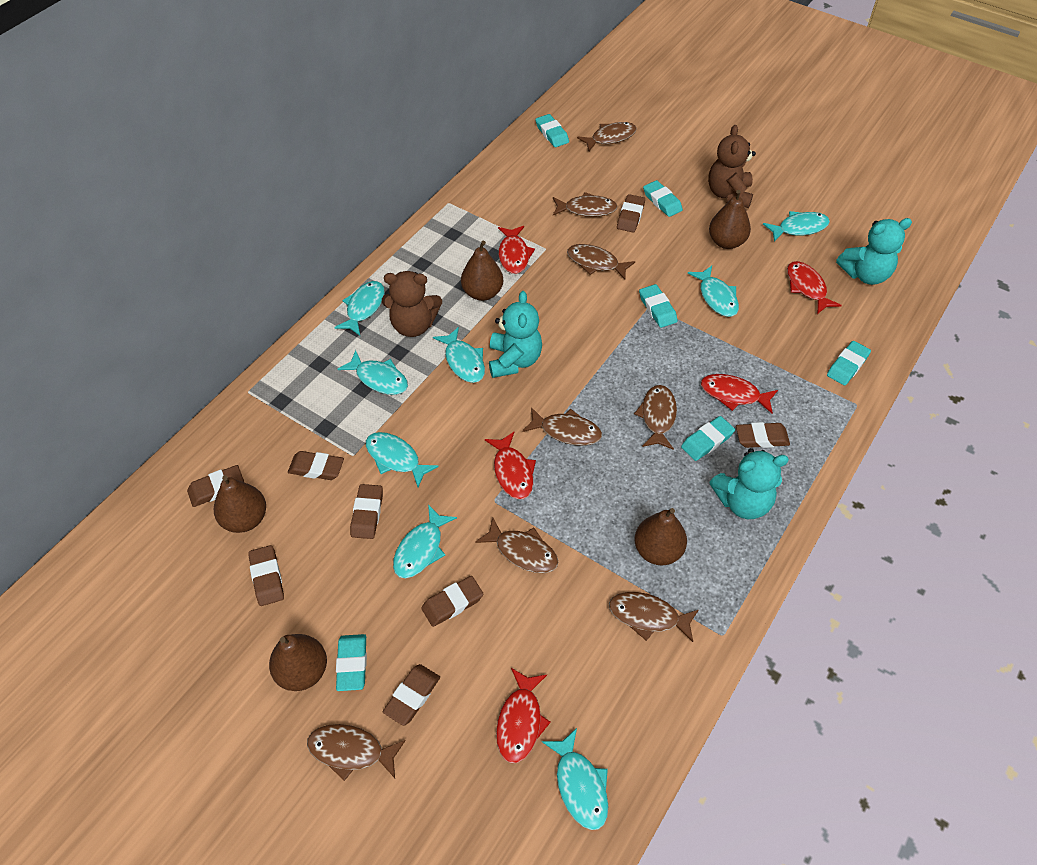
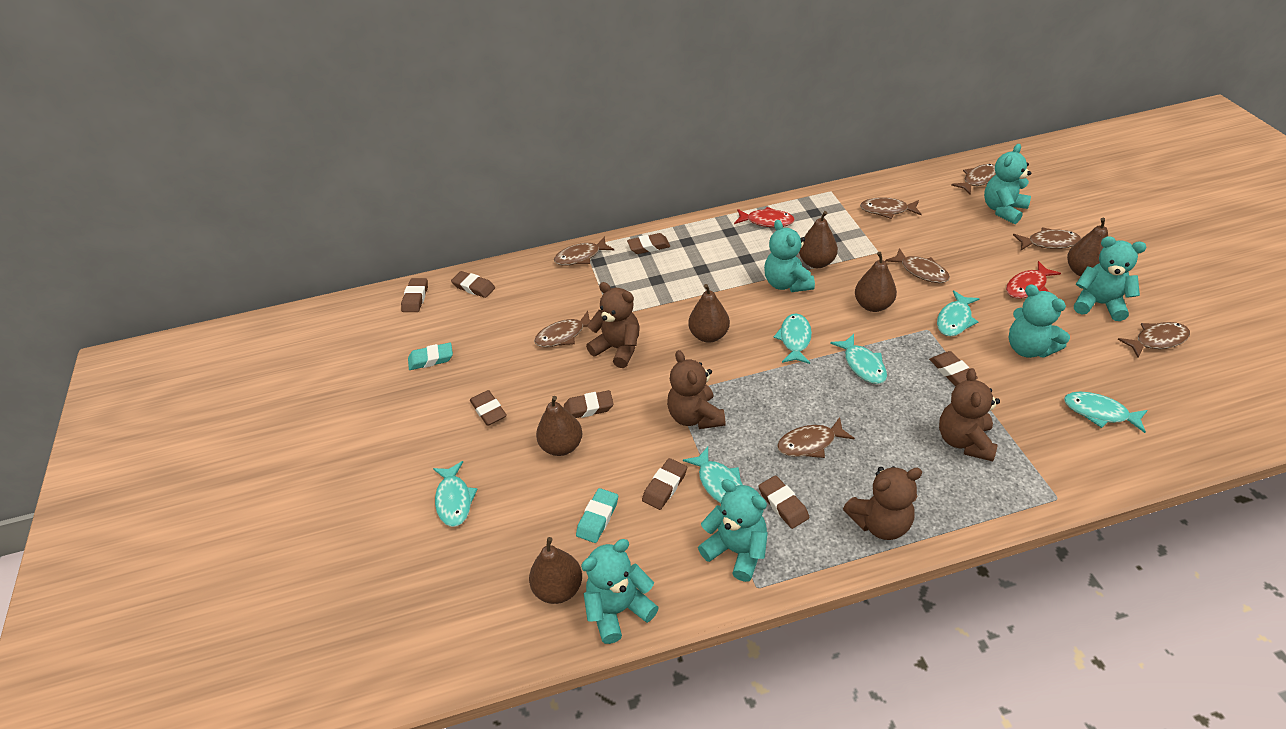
brown pear: 5 -> 6
brown teddy bear: 2 -> 4
red fish: 5 -> 2
turquoise eraser: 6 -> 2
turquoise fish: 8 -> 6
turquoise teddy bear: 3 -> 6

